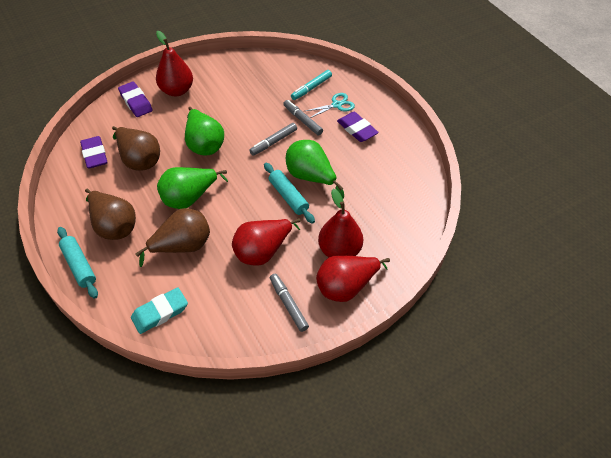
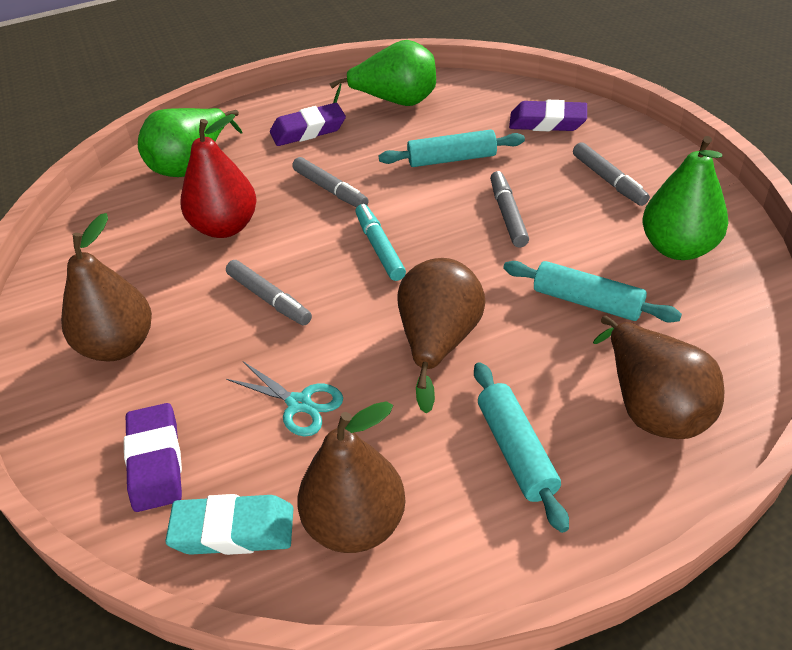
brown pear: 3 -> 4
grey marker: 3 -> 4
red pear: 4 -> 1
turquoise rolling pin: 2 -> 3

